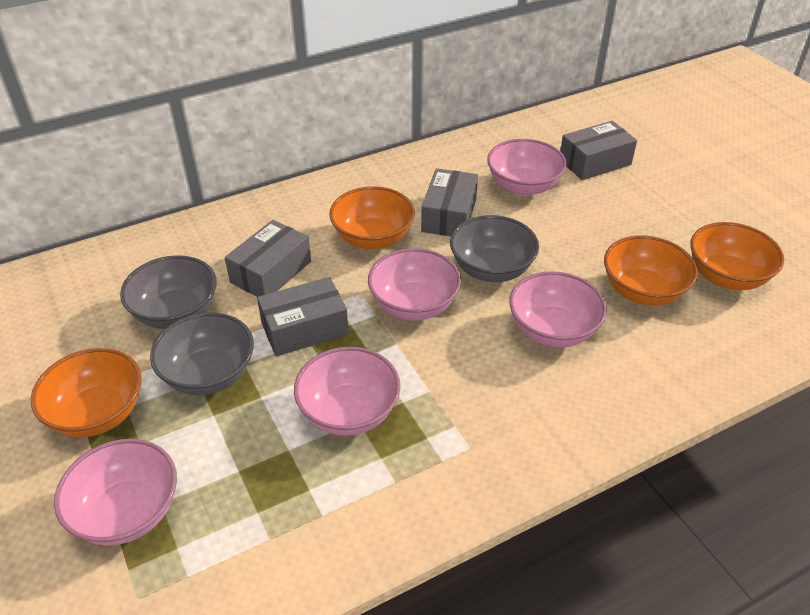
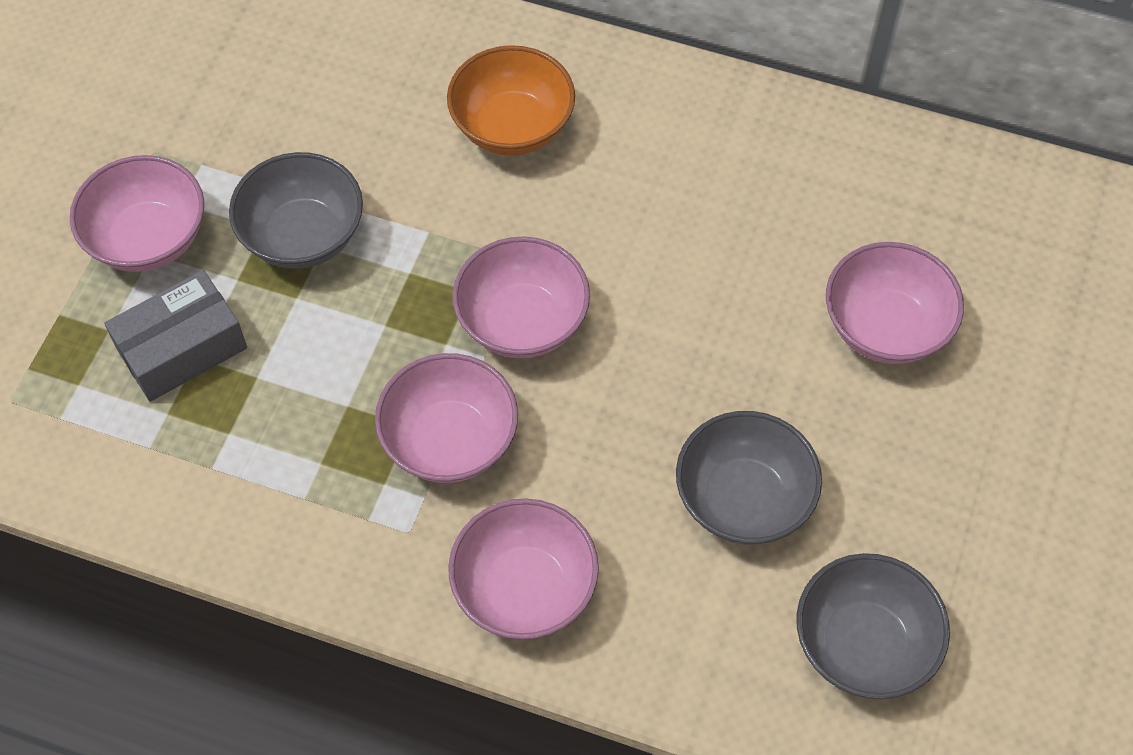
grey box: 4 -> 1
orange bowl: 4 -> 1

